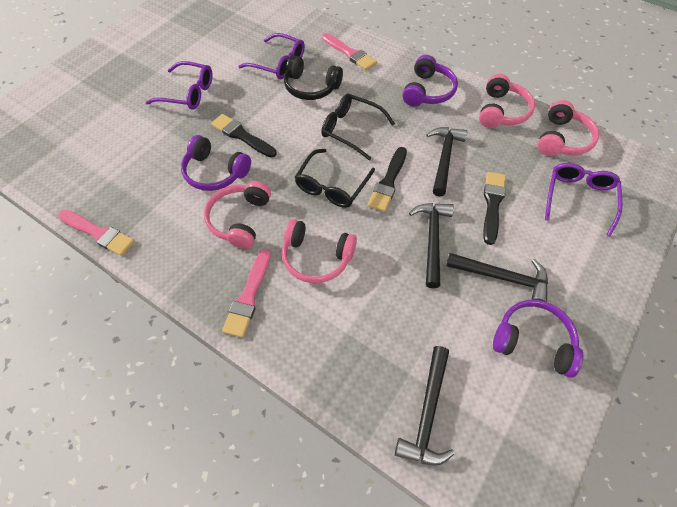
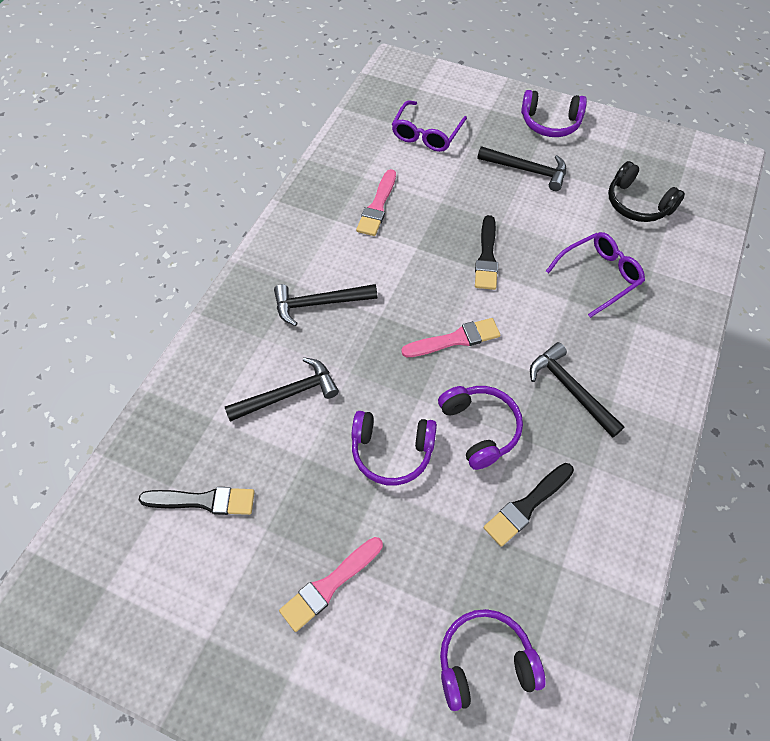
black glasses: 2 -> 0
pink headphones: 4 -> 0
purple glasses: 3 -> 2
purple headphones: 3 -> 4

